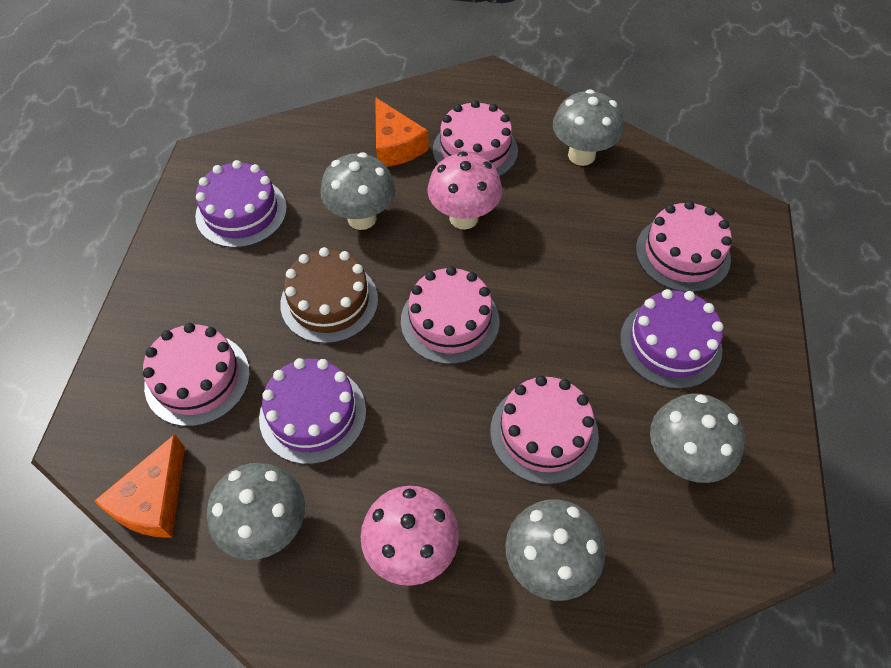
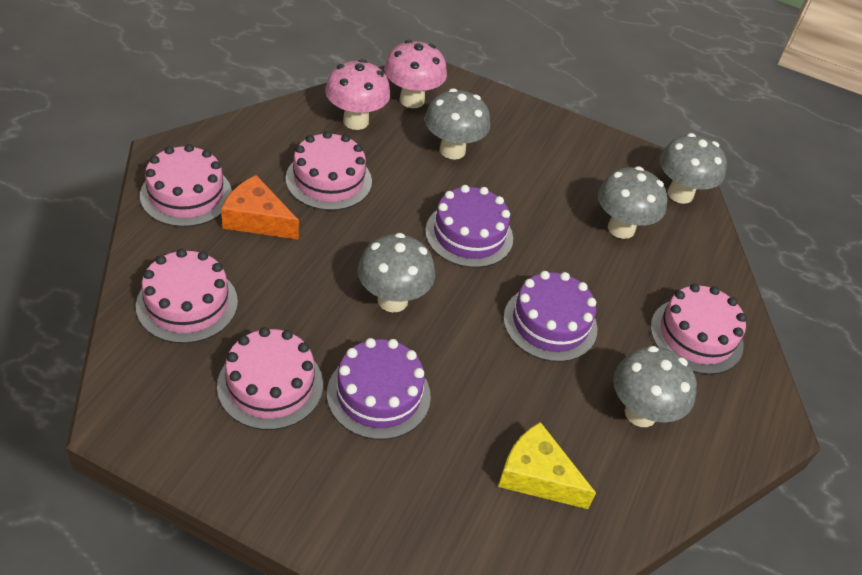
brown cake: 1 -> 0
orange cheese: 2 -> 1
yellow cheese: 0 -> 1

